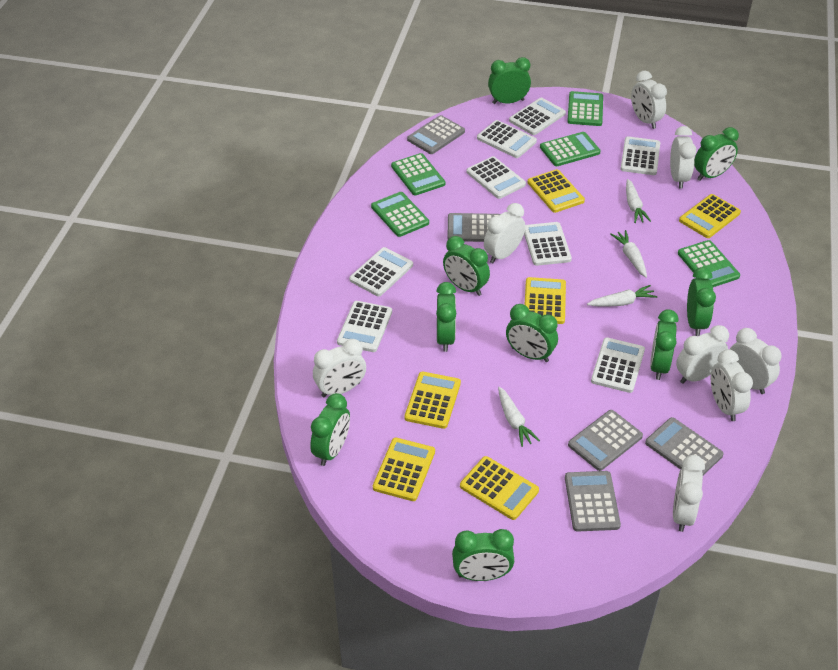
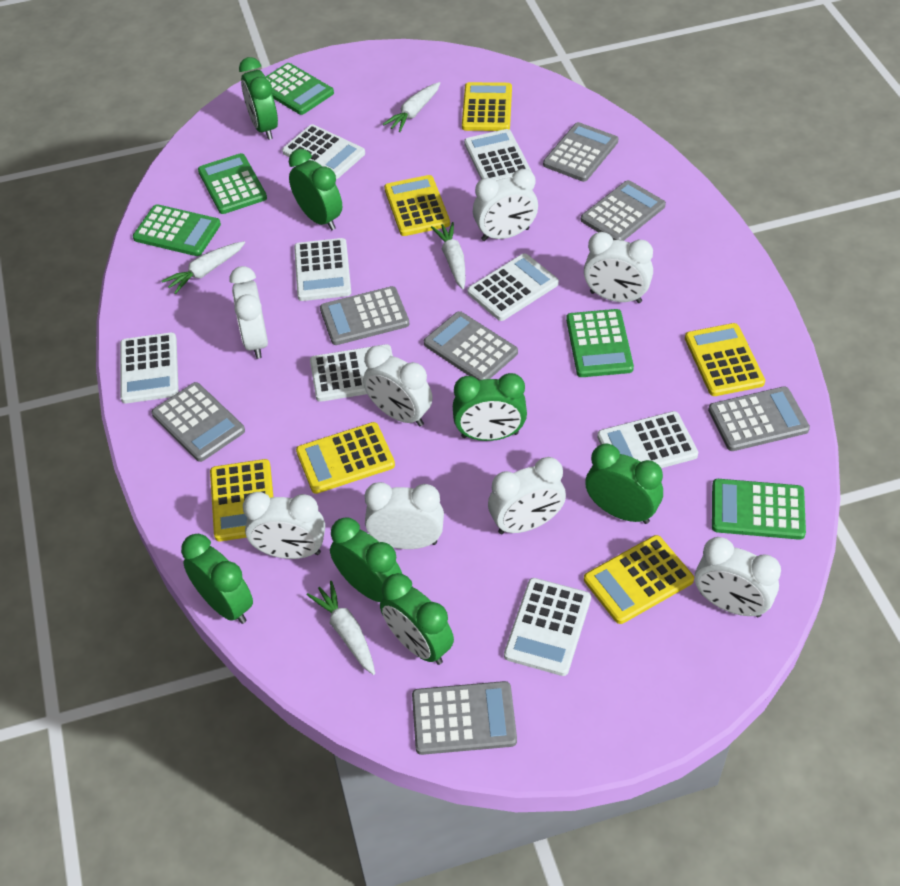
green clock: 9 -> 7
grey calculator: 5 -> 7

